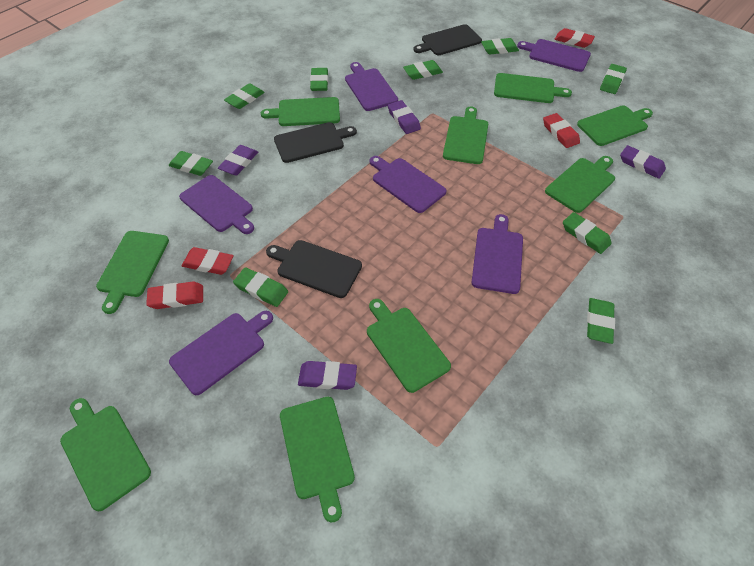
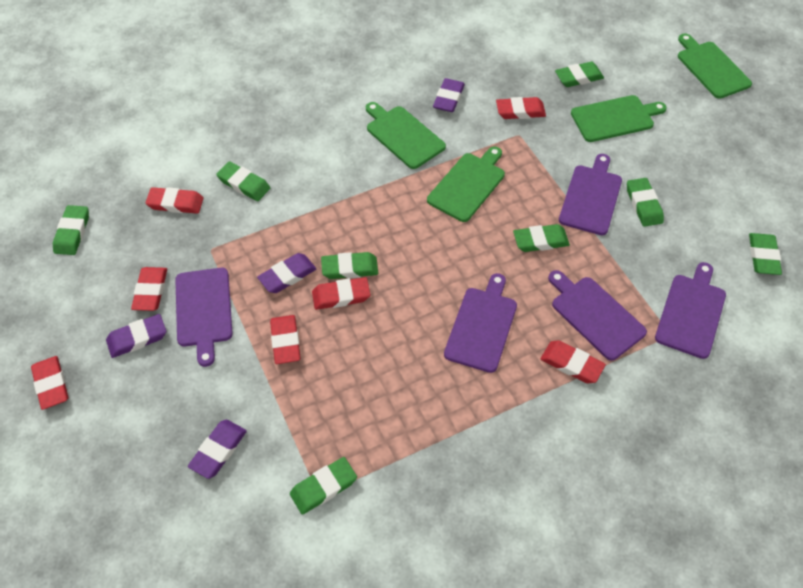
black cutting board: 3 -> 0
green cutting board: 9 -> 4
green eraser: 9 -> 8
purple cutting board: 6 -> 5
red eraser: 4 -> 7

